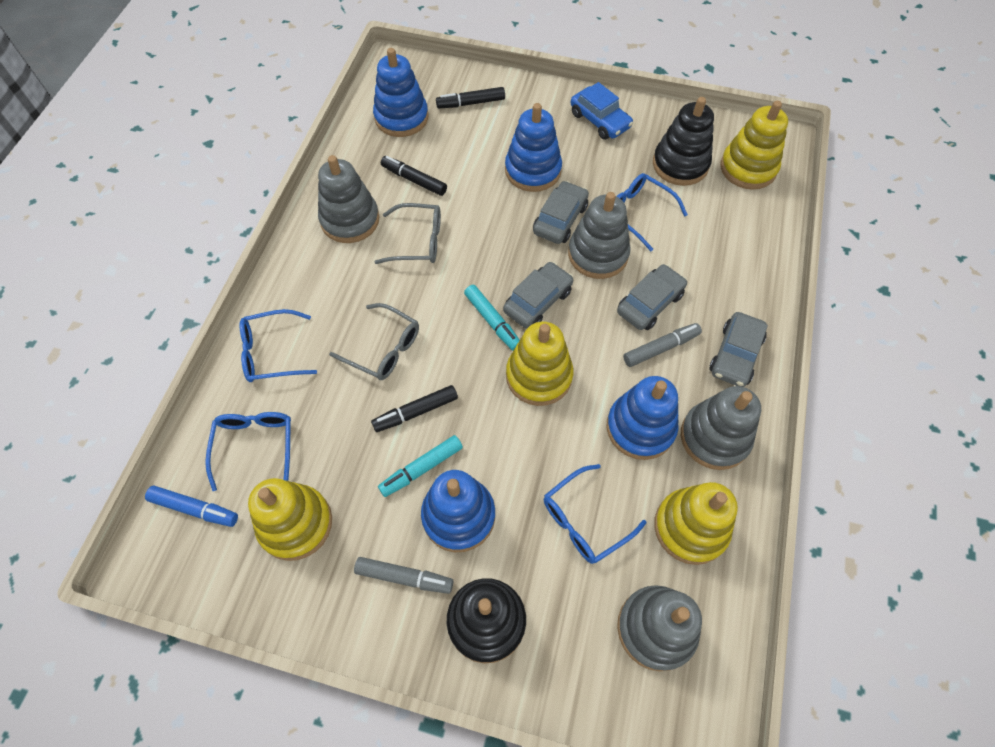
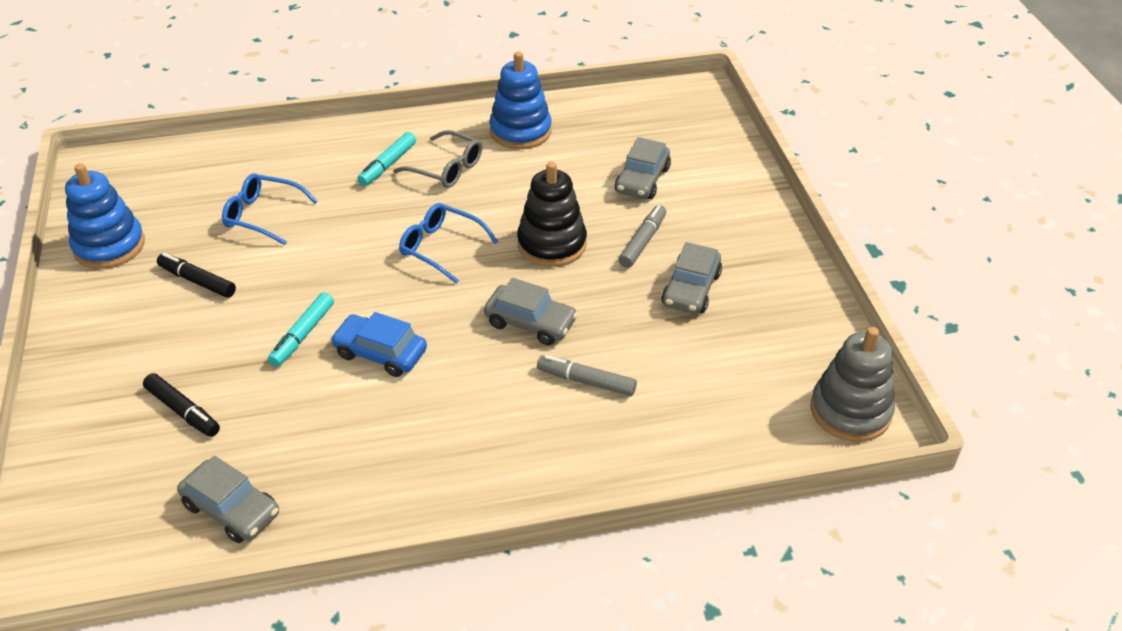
black marker: 3 -> 2
black stacking toy: 2 -> 1
blue glasses: 4 -> 2
blue marker: 1 -> 0
blue stacking toy: 4 -> 2
grey glasses: 2 -> 1
grey stacking toy: 4 -> 1
yellow stacking toy: 4 -> 0

